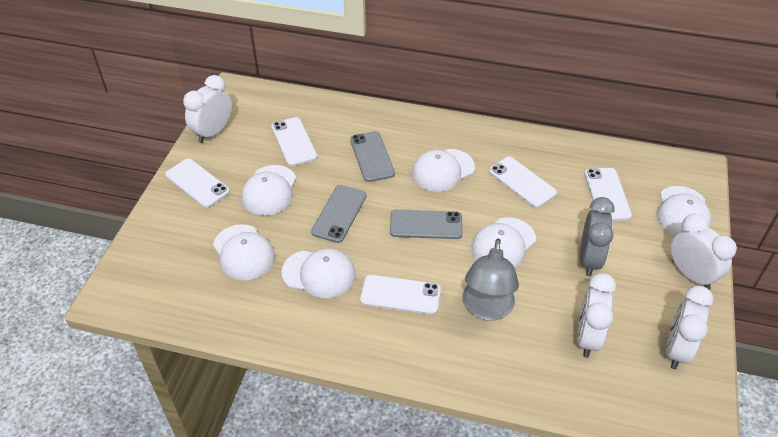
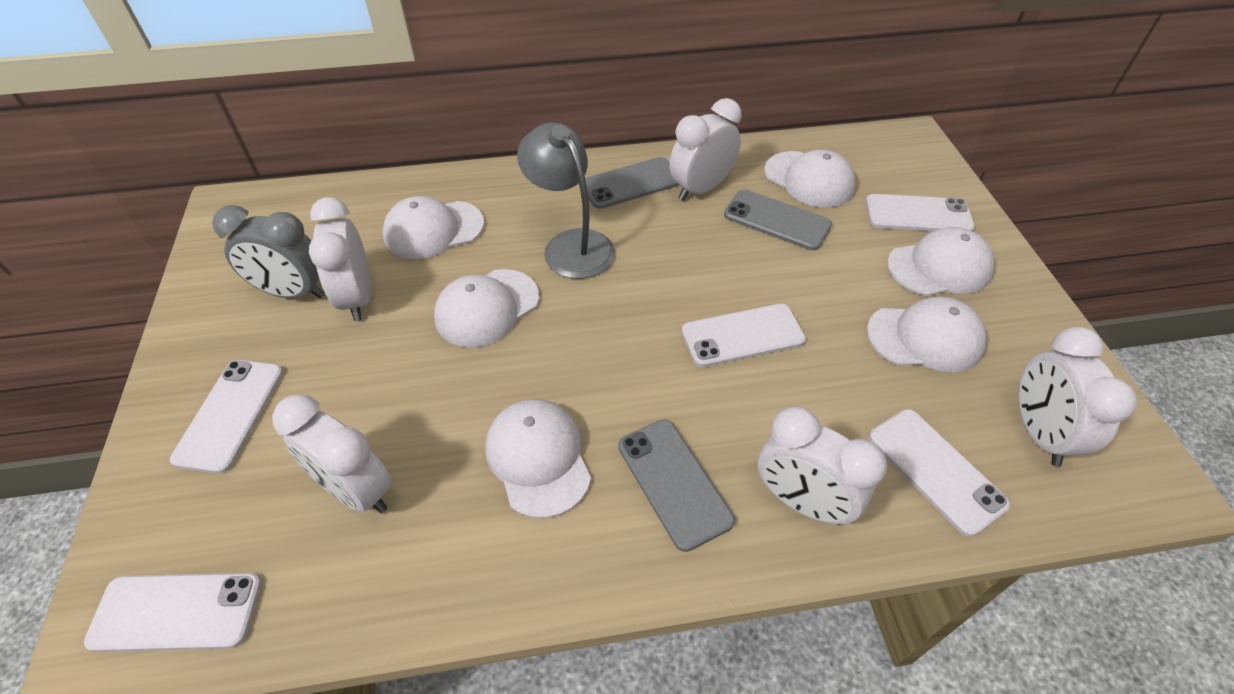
white clock: 4 -> 5

